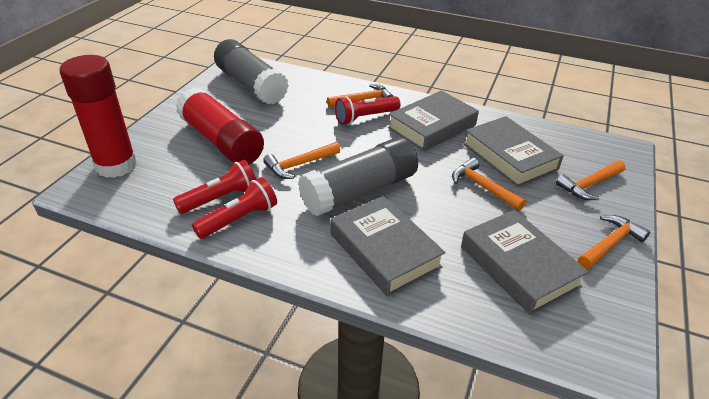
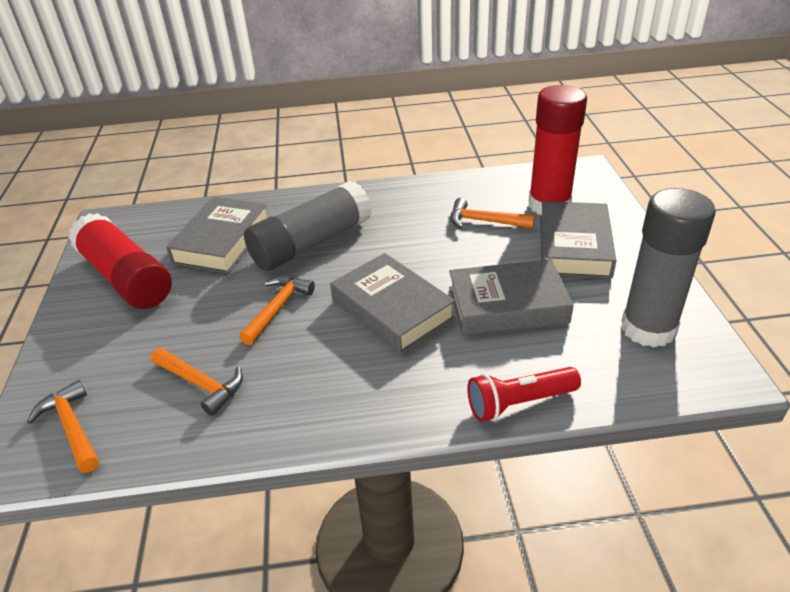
orange hammer: 5 -> 4
red flashlight: 3 -> 1

